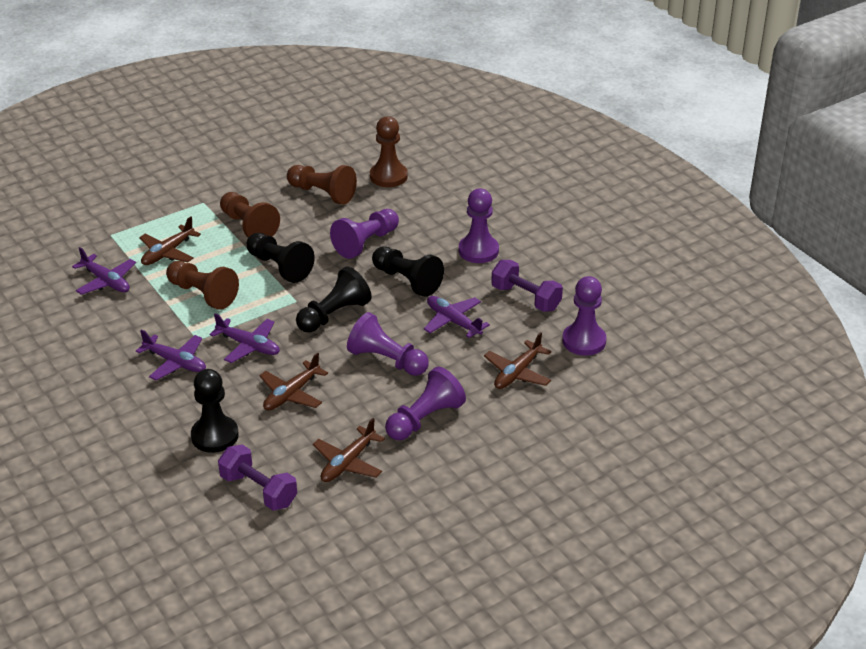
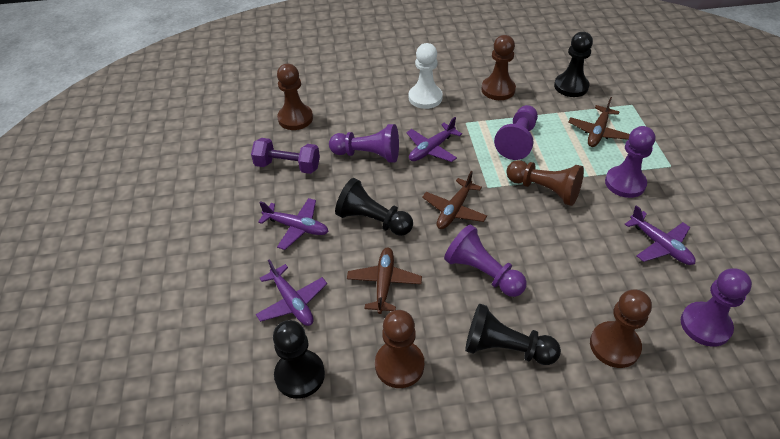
brown pawn: 4 -> 5
brown plane: 4 -> 3
purple dumbbell: 2 -> 1
white pawn: 0 -> 1

